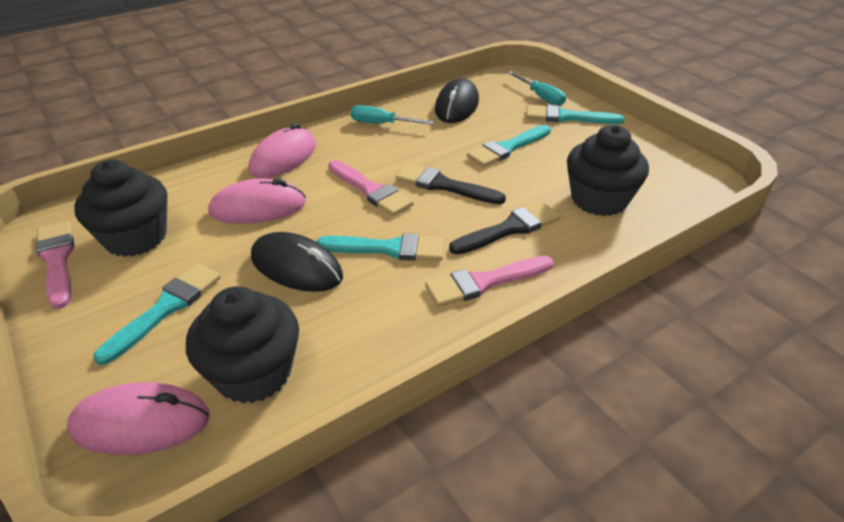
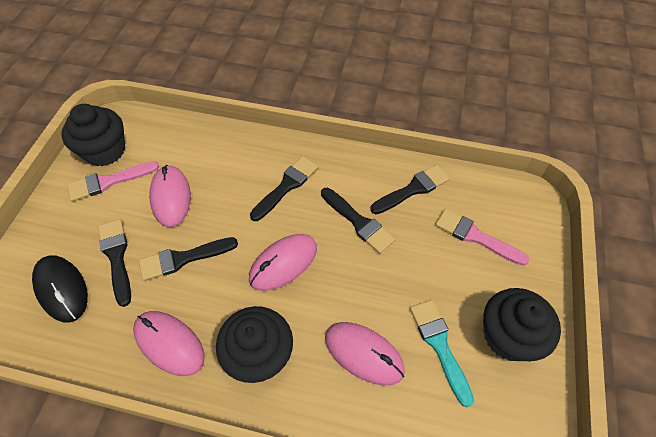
black brush: 2 -> 5
black mouse: 2 -> 1
pink brush: 3 -> 2
pink mouse: 3 -> 4
turquoise brush: 4 -> 1
turquoise screwdriver: 2 -> 0

